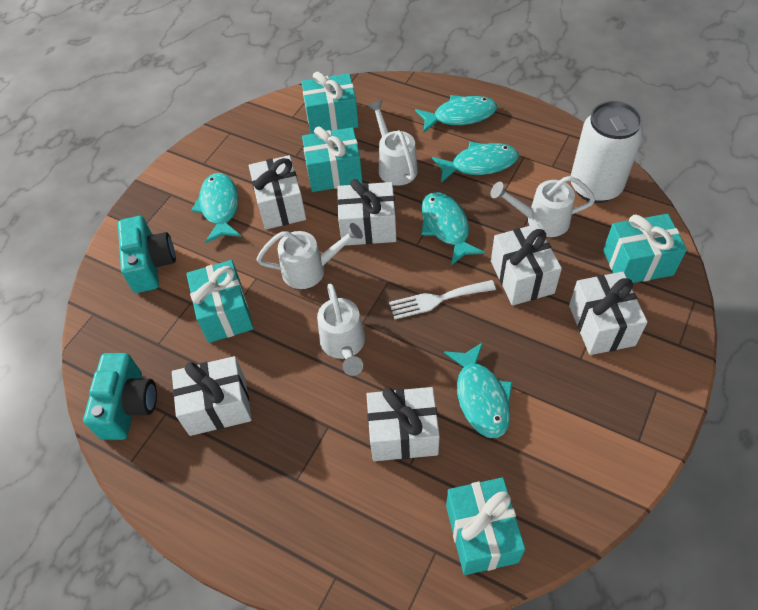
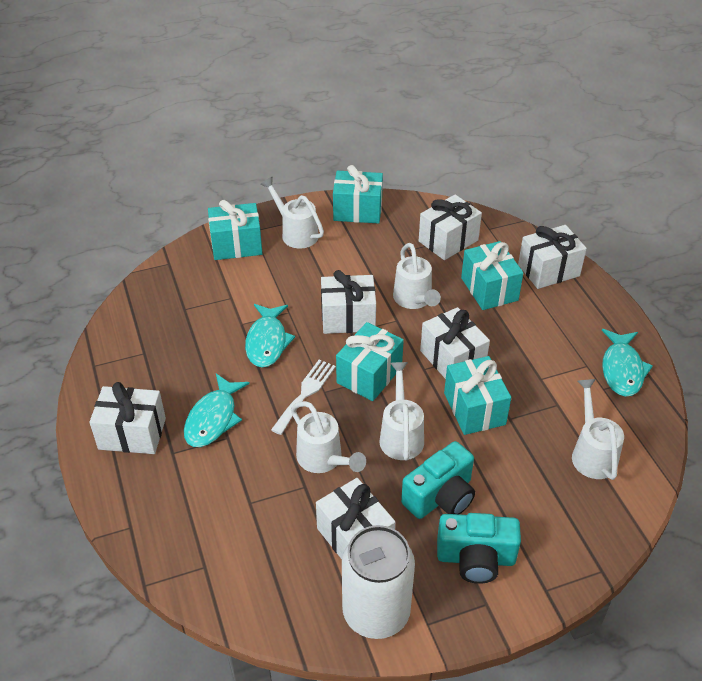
turquoise fish: 5 -> 3
white watering can: 4 -> 5

